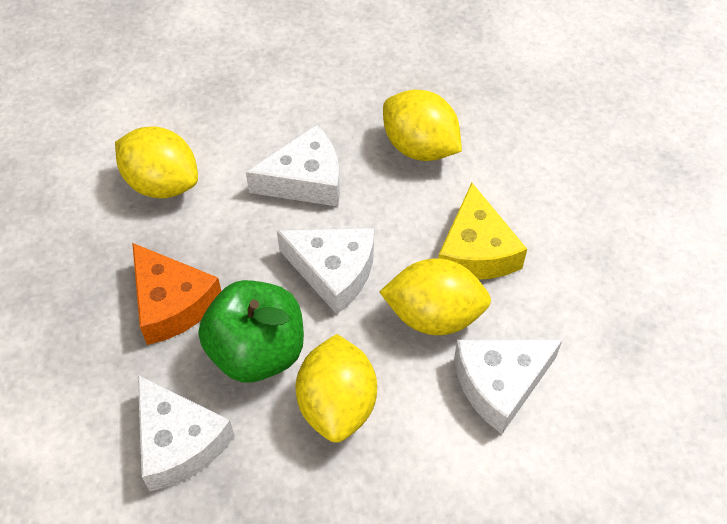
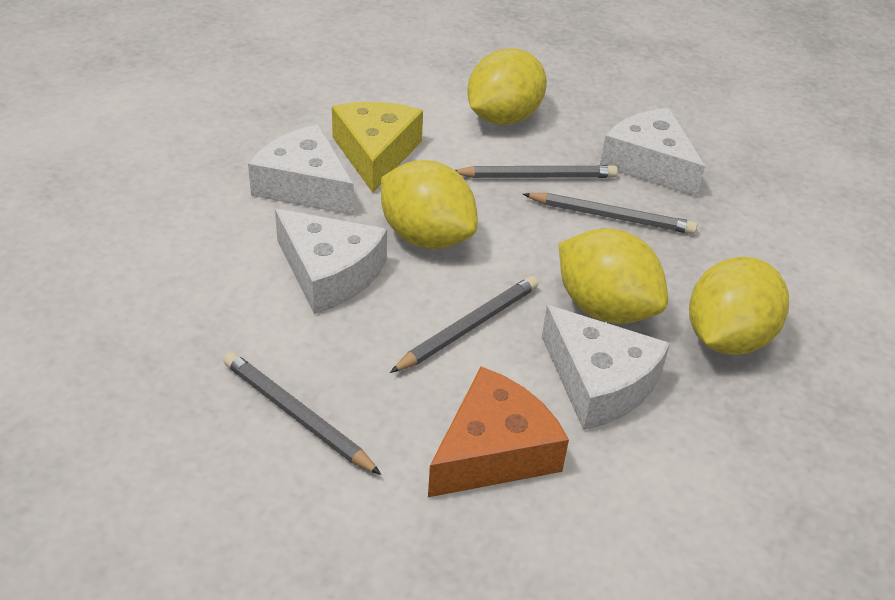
green apple: 1 -> 0
grey pencil: 0 -> 4

